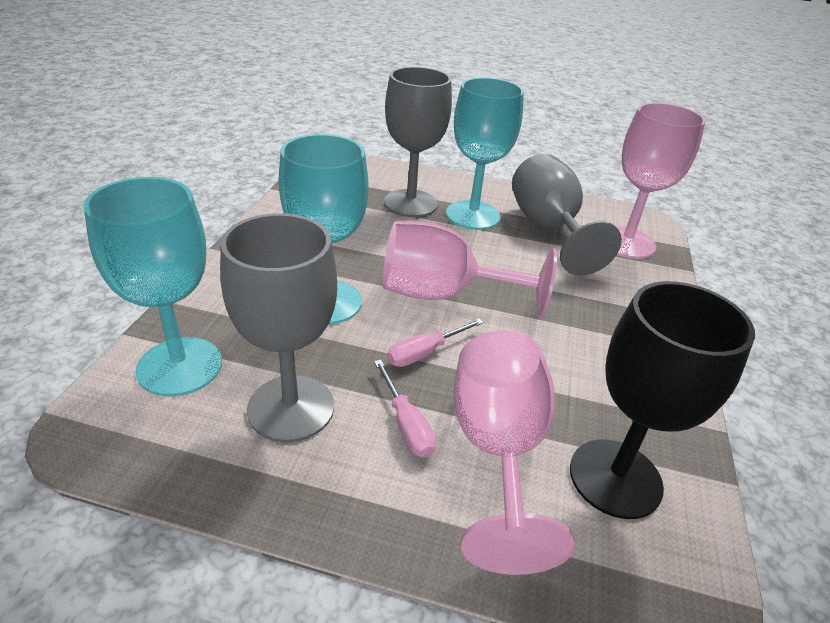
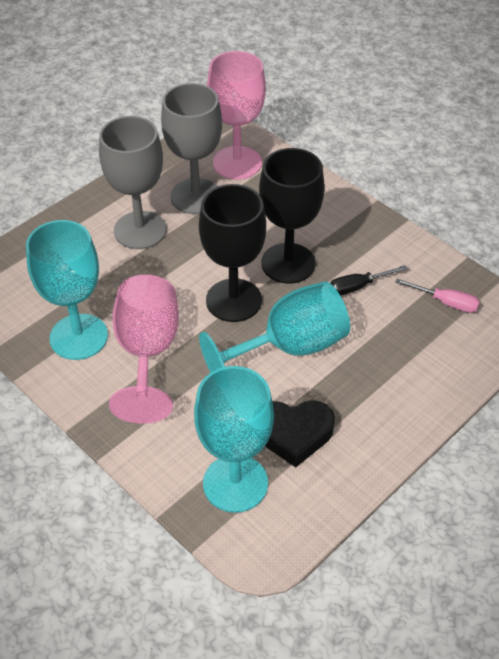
black goblet: 1 -> 2
black heart: 0 -> 1
black screwdriver: 0 -> 1
grey goblet: 3 -> 2
pink goblet: 3 -> 2
pink screwdriver: 2 -> 1

